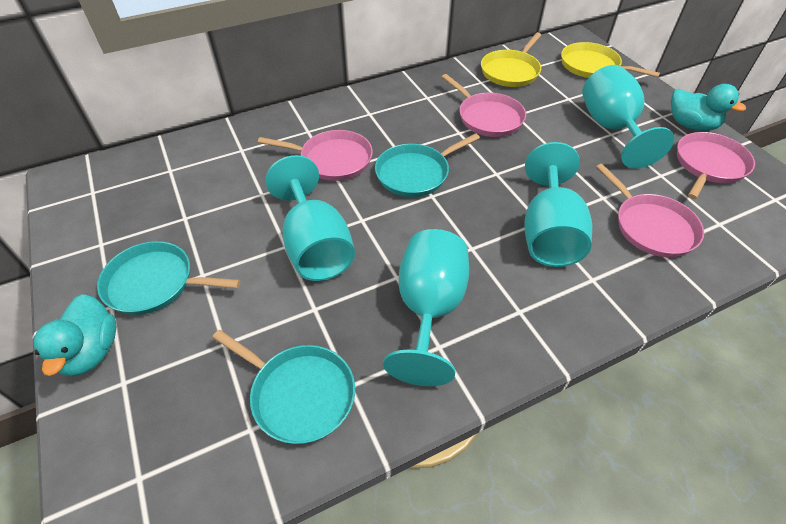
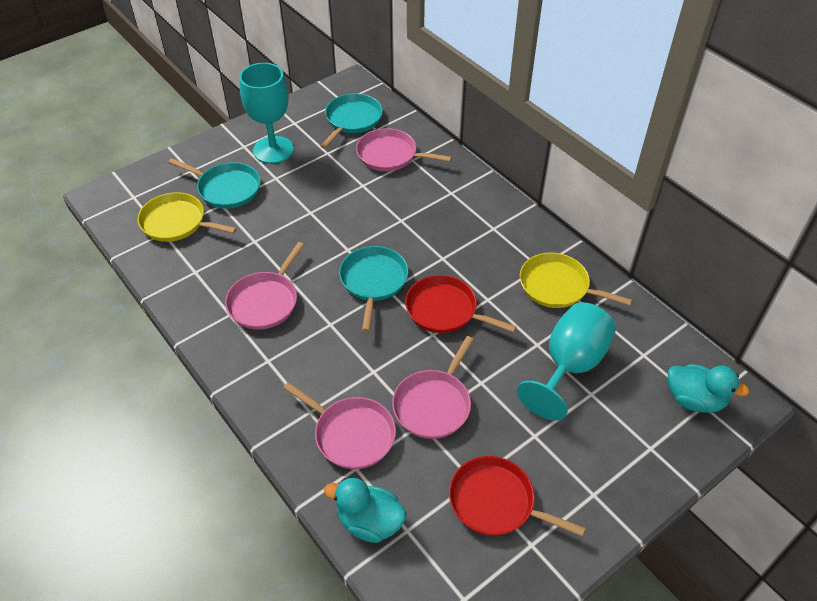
red pan: 0 -> 2
turquoise goblet: 4 -> 2

